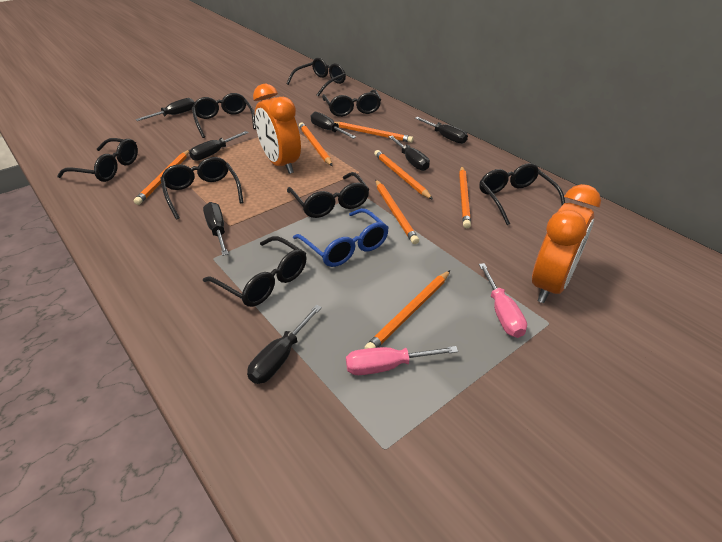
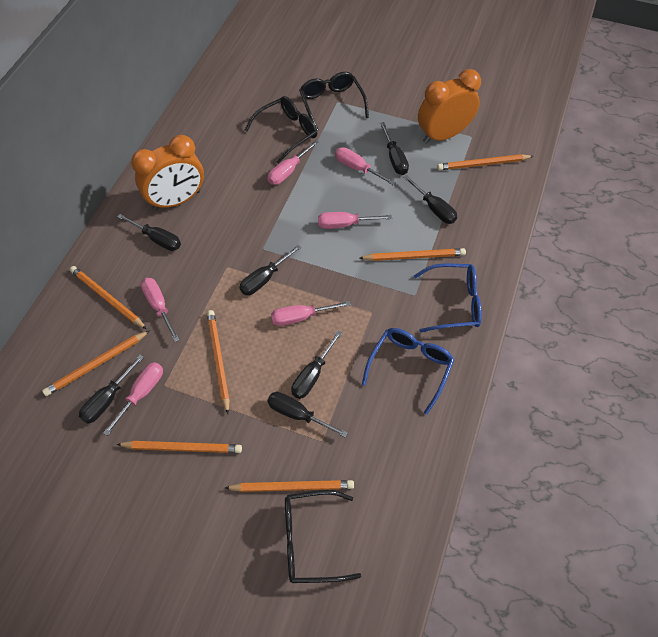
black glasses: 8 -> 3
blue glasses: 1 -> 2
pink screwdriver: 2 -> 6

